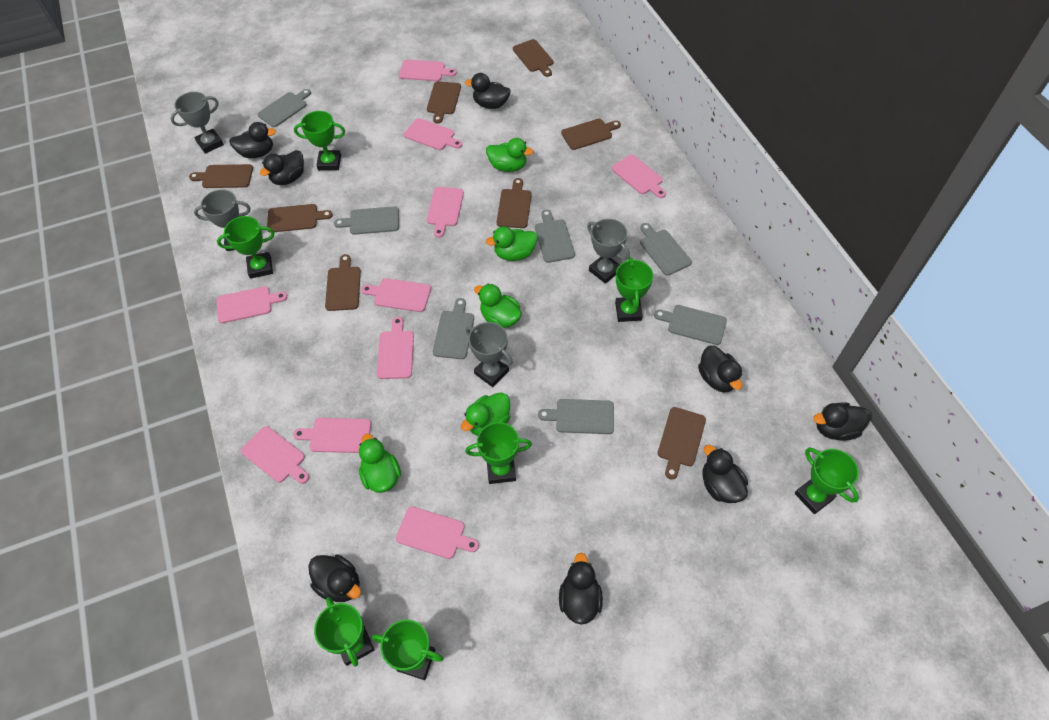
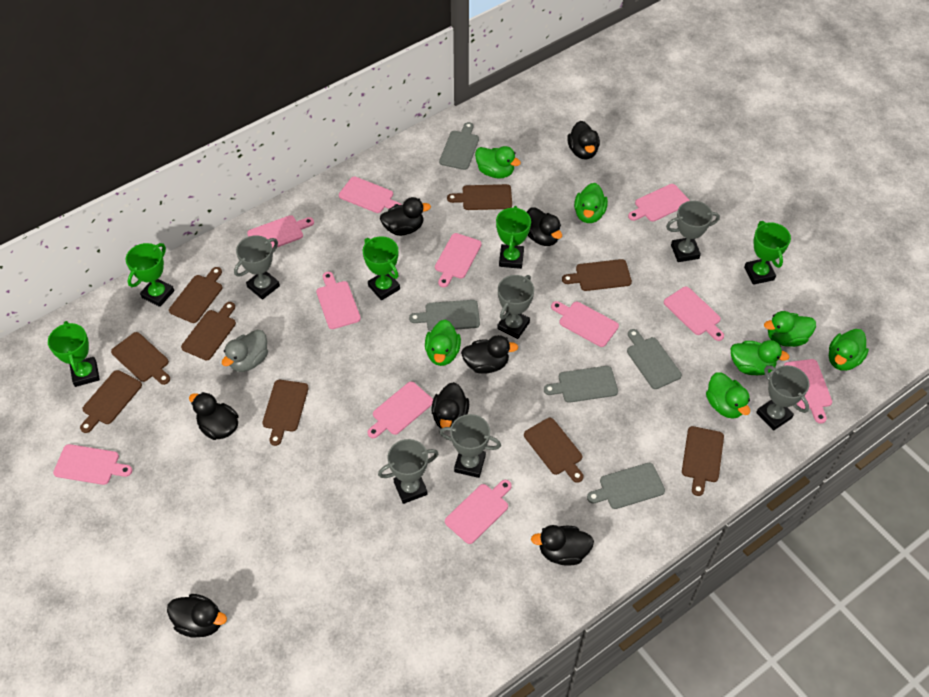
brown cutting board: 8 -> 9
green duck: 5 -> 7
green trophy: 7 -> 5
grey cutting board: 7 -> 5
grey duck: 0 -> 1
grey trophy: 4 -> 6
pink cutting board: 10 -> 11

